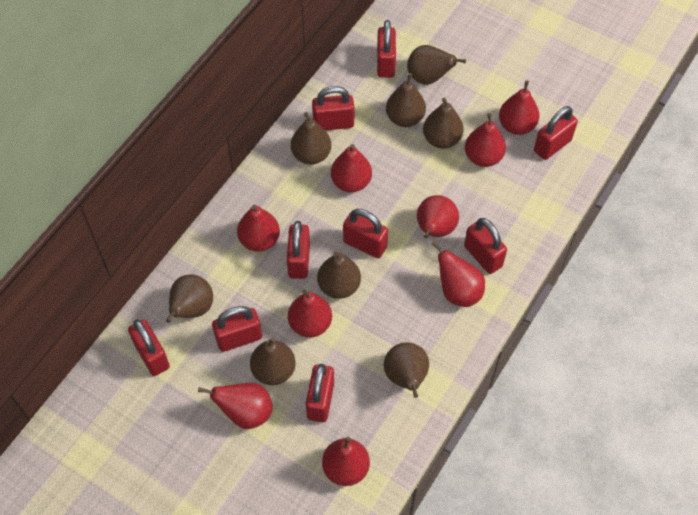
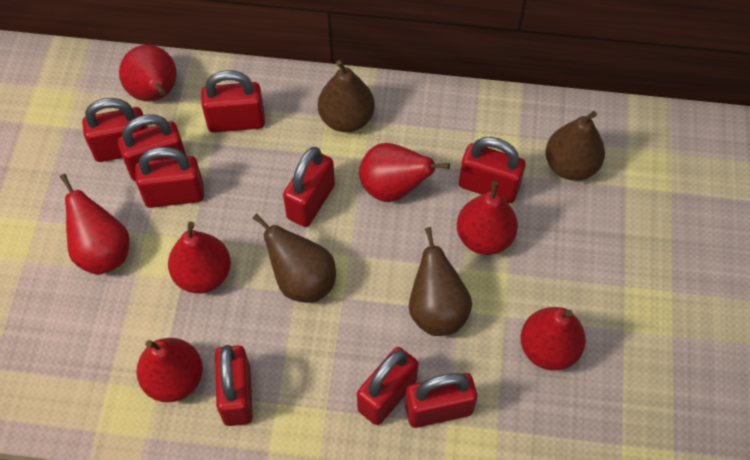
brown pear: 8 -> 4
red pear: 9 -> 7

